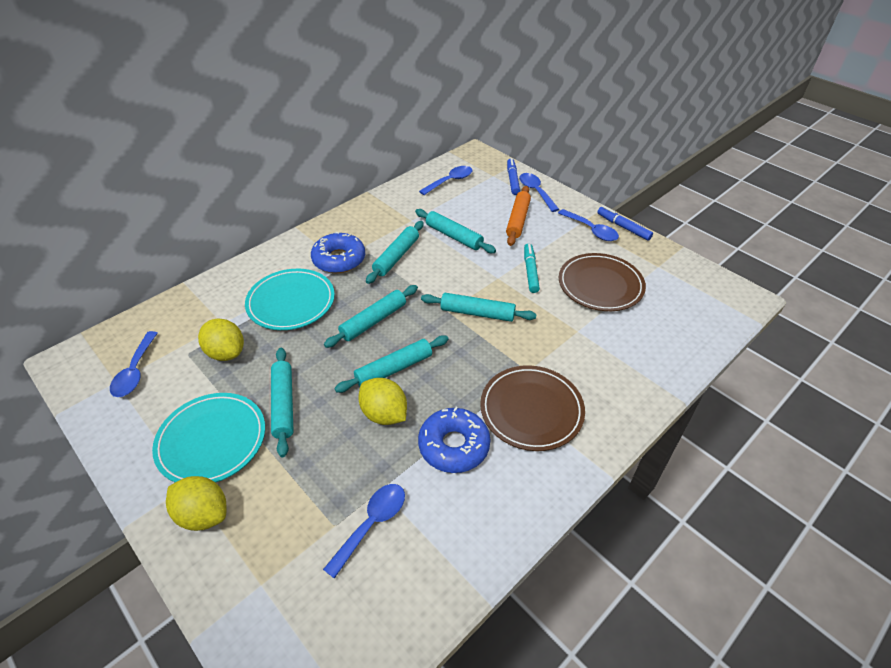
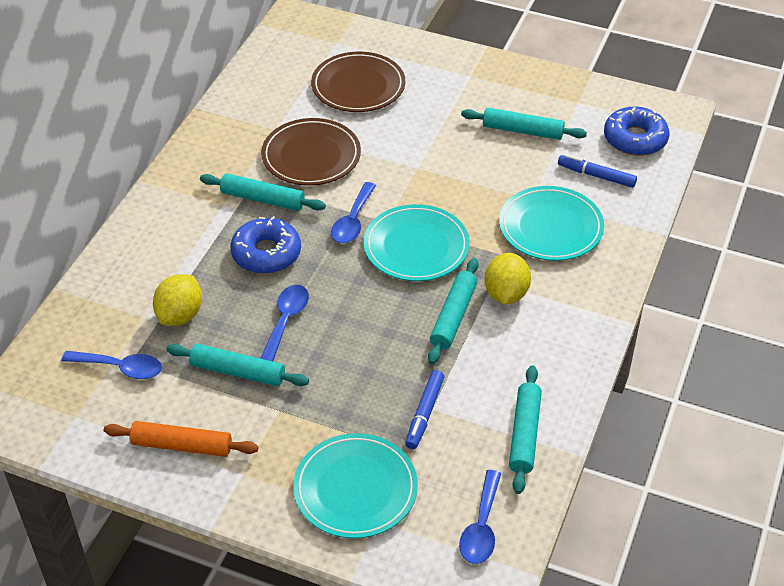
blue spoon: 5 -> 4
turquoise marker: 1 -> 0
turquoise plate: 2 -> 3
turquoise rolling pin: 6 -> 5
yellow lemon: 3 -> 2

